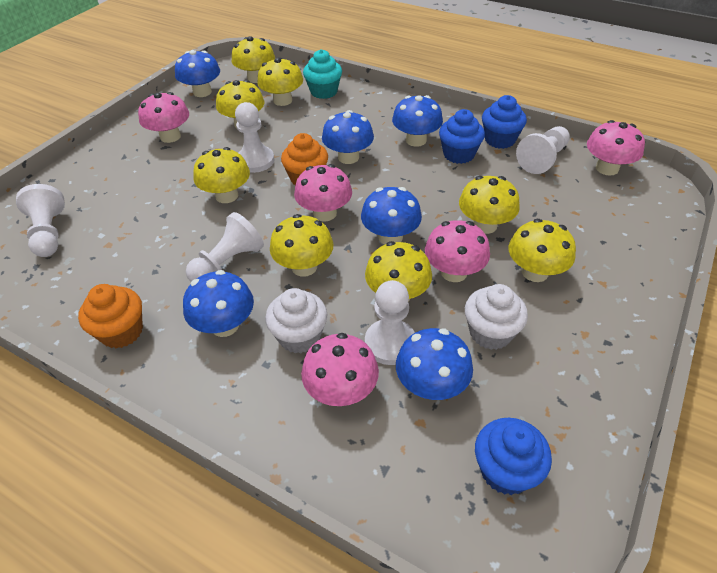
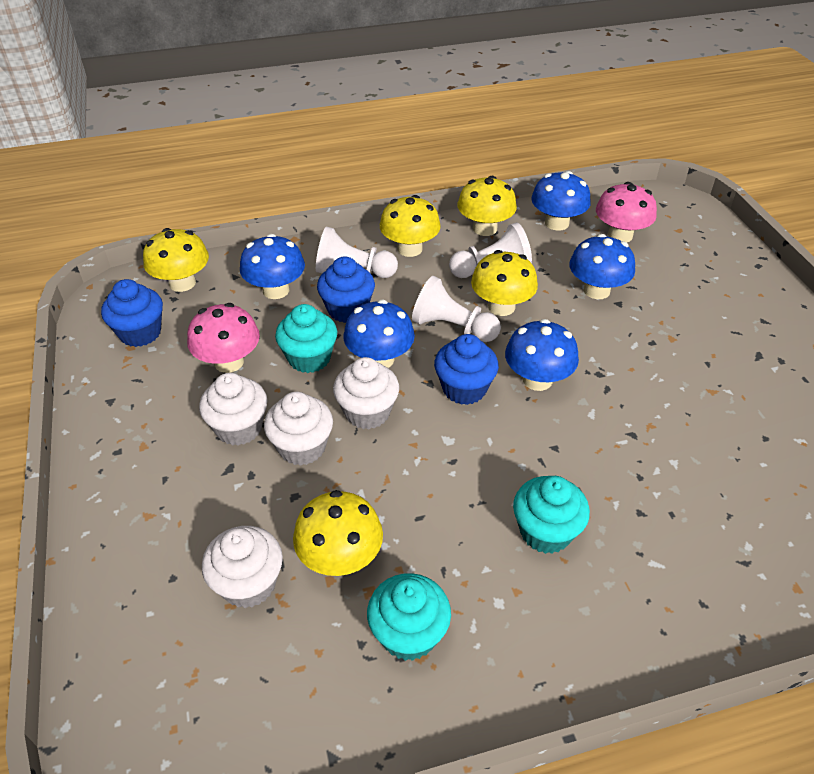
blue mushroom: 6 -> 5
orange cupcake: 2 -> 0
pink mushroom: 5 -> 2
turquoise cupcake: 1 -> 3
white cupcake: 2 -> 4
white pawn: 5 -> 3
yellow mushroom: 8 -> 5

